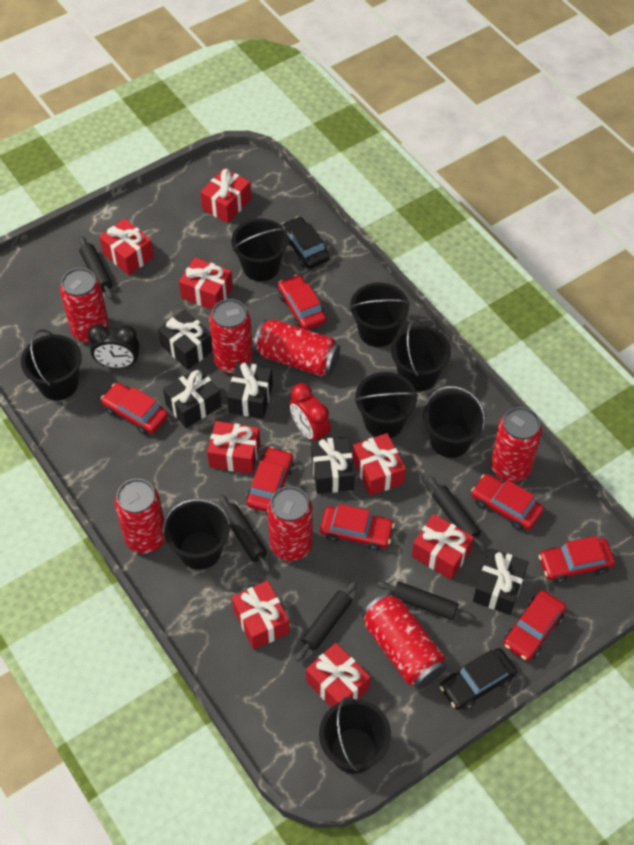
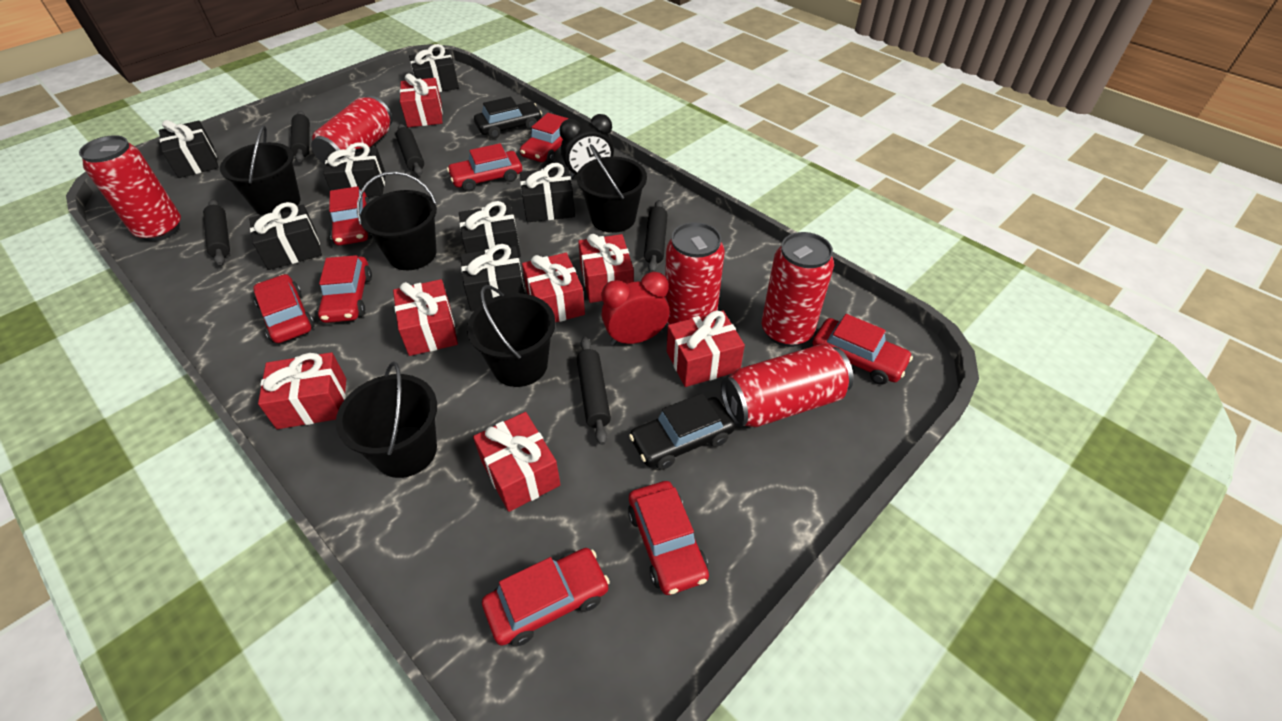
black bucket: 8 -> 5
black gift: 5 -> 7
red can: 7 -> 5
red car: 7 -> 8
red gift: 8 -> 7

